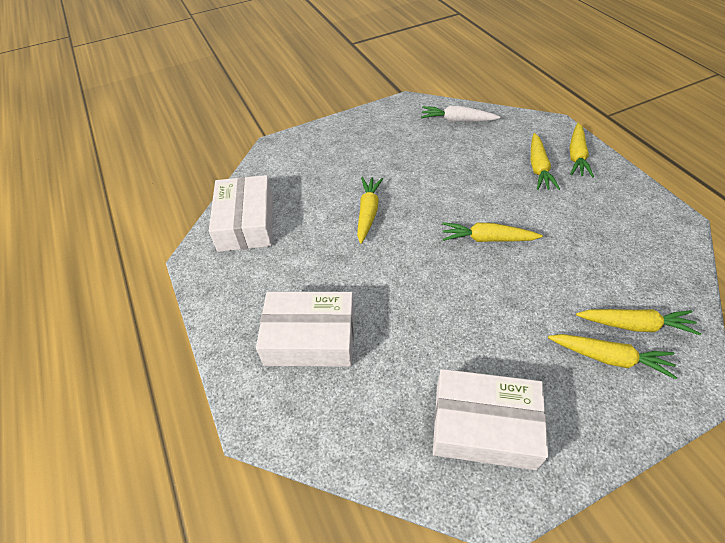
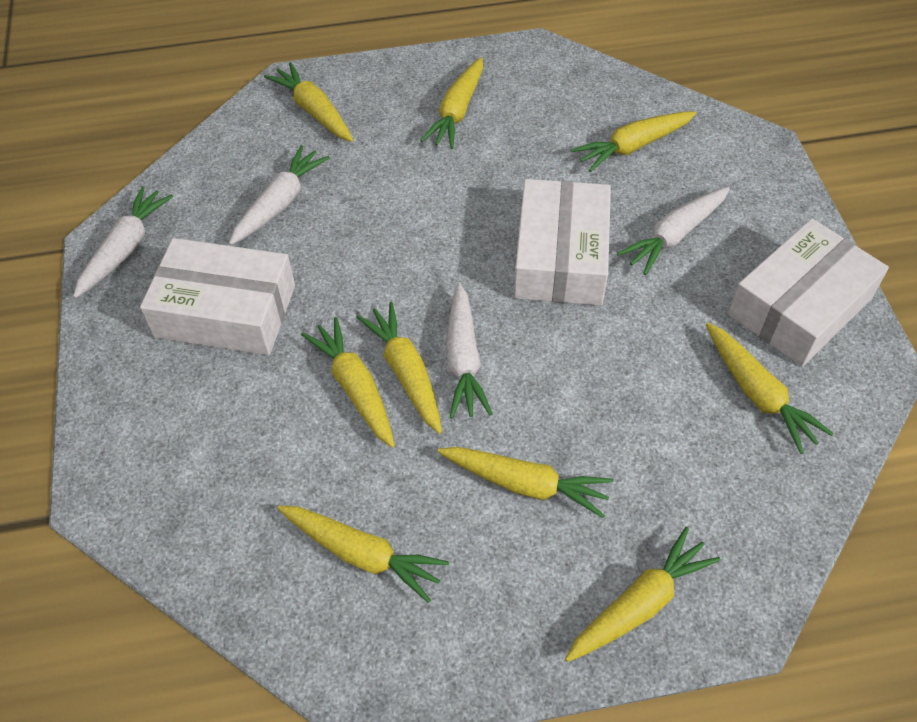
white carrot: 1 -> 4
yellow carrot: 6 -> 9

